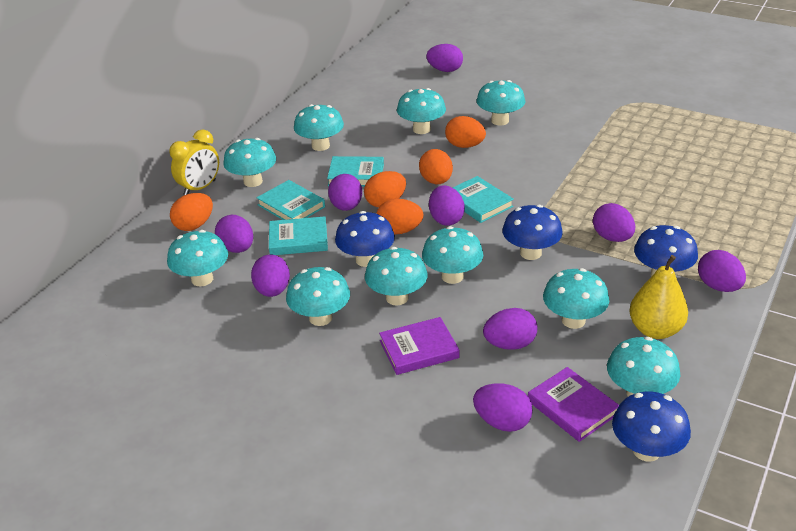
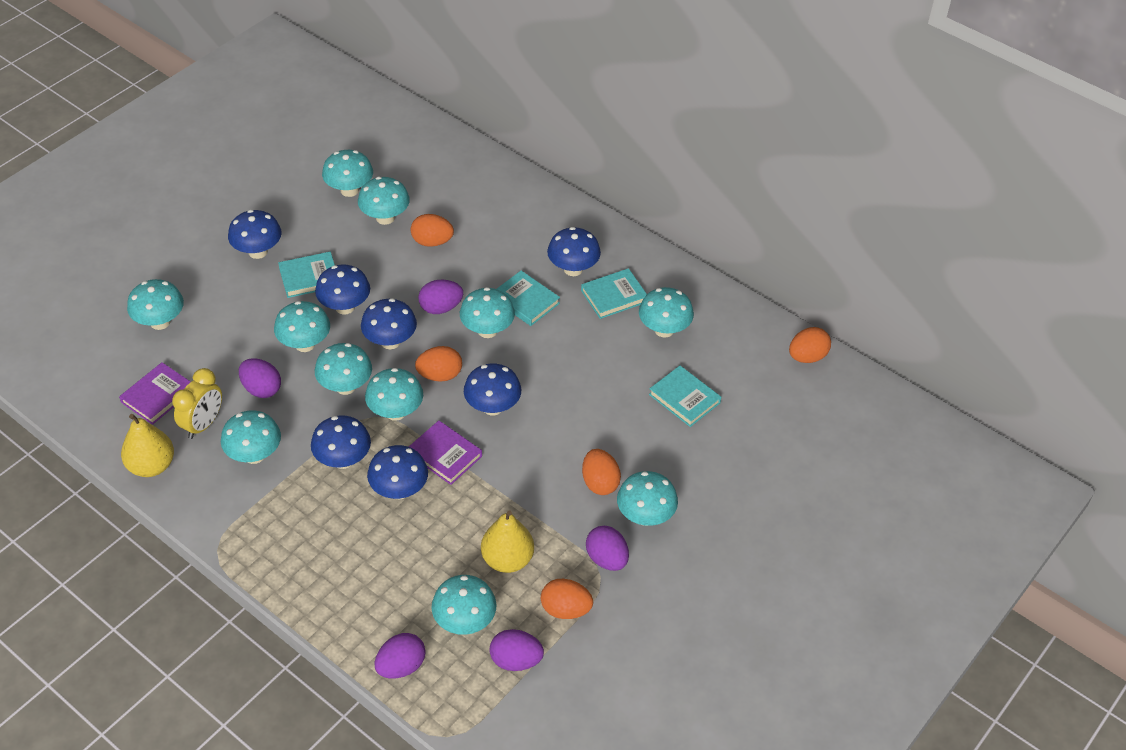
blue mushroom: 4 -> 7
purple egg: 9 -> 5
turquoise mushroom: 10 -> 11
yellow pear: 1 -> 2

